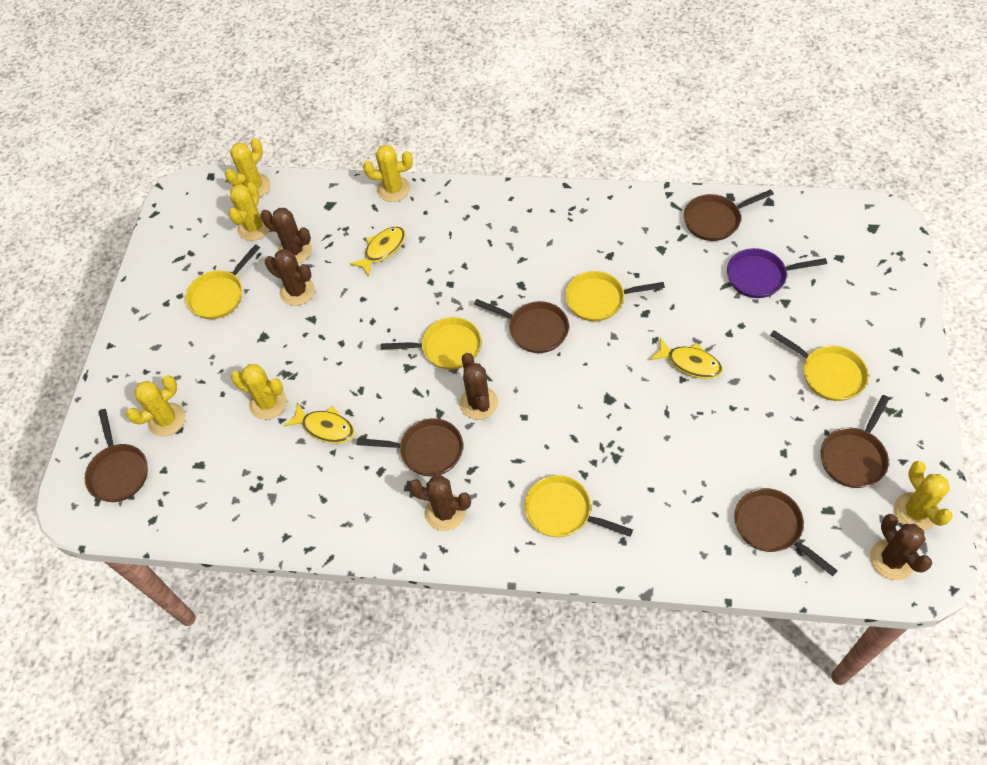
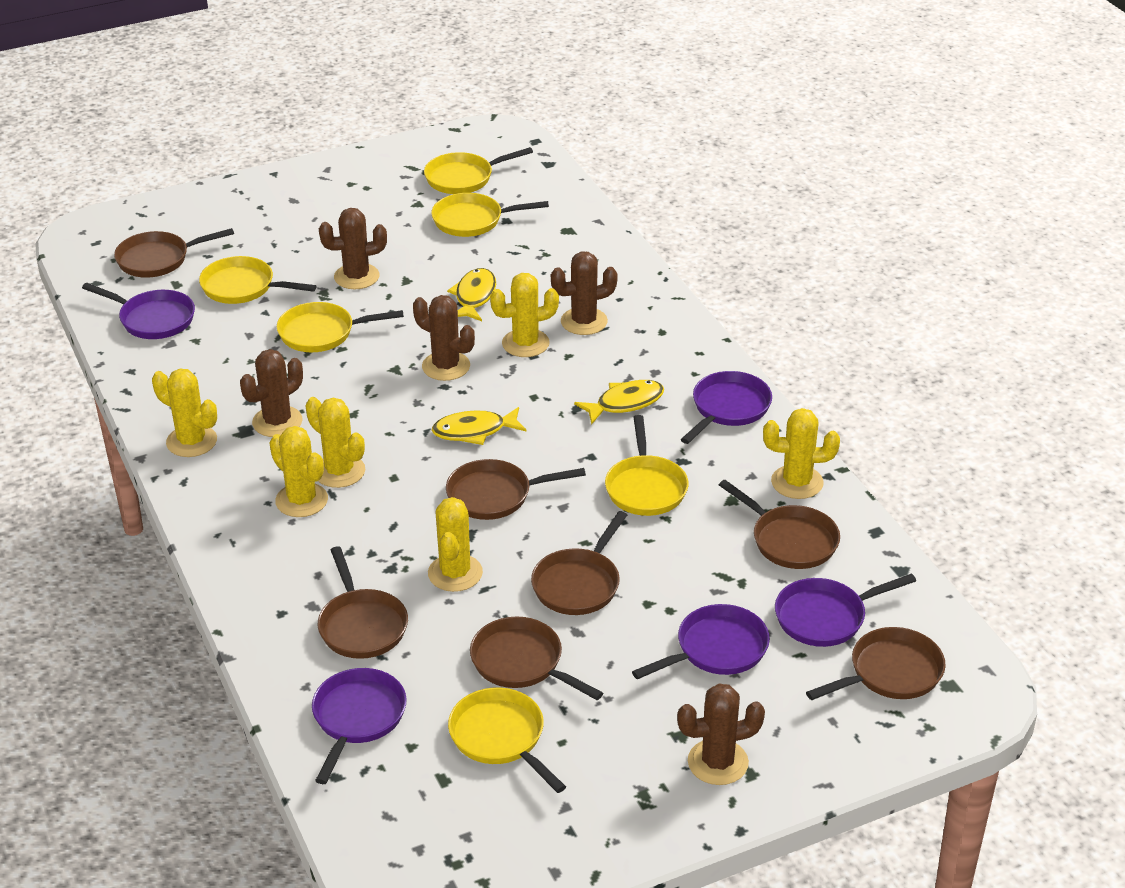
brown pan: 6 -> 7
purple pan: 1 -> 5
yellow pan: 5 -> 6

